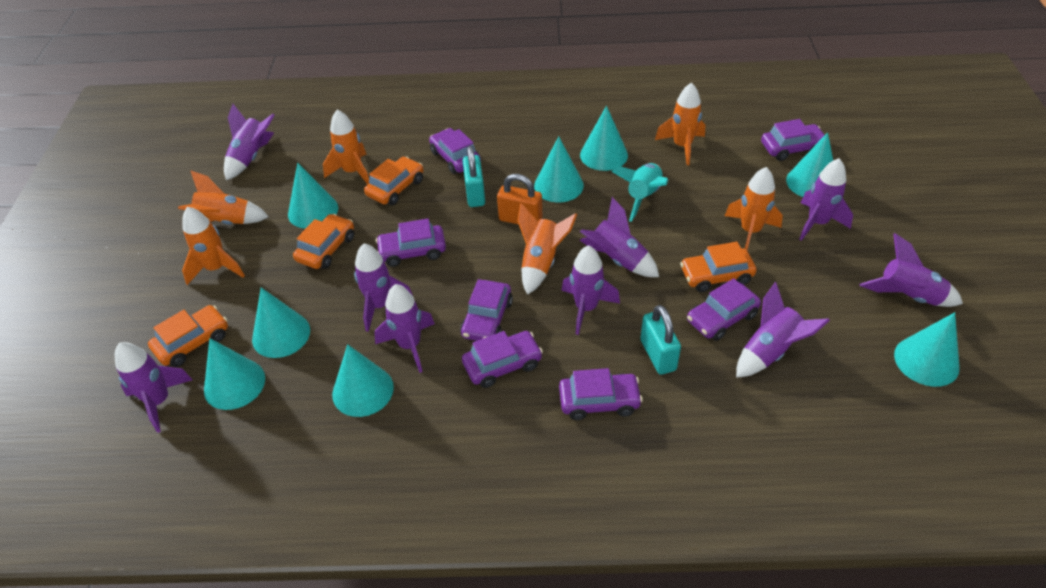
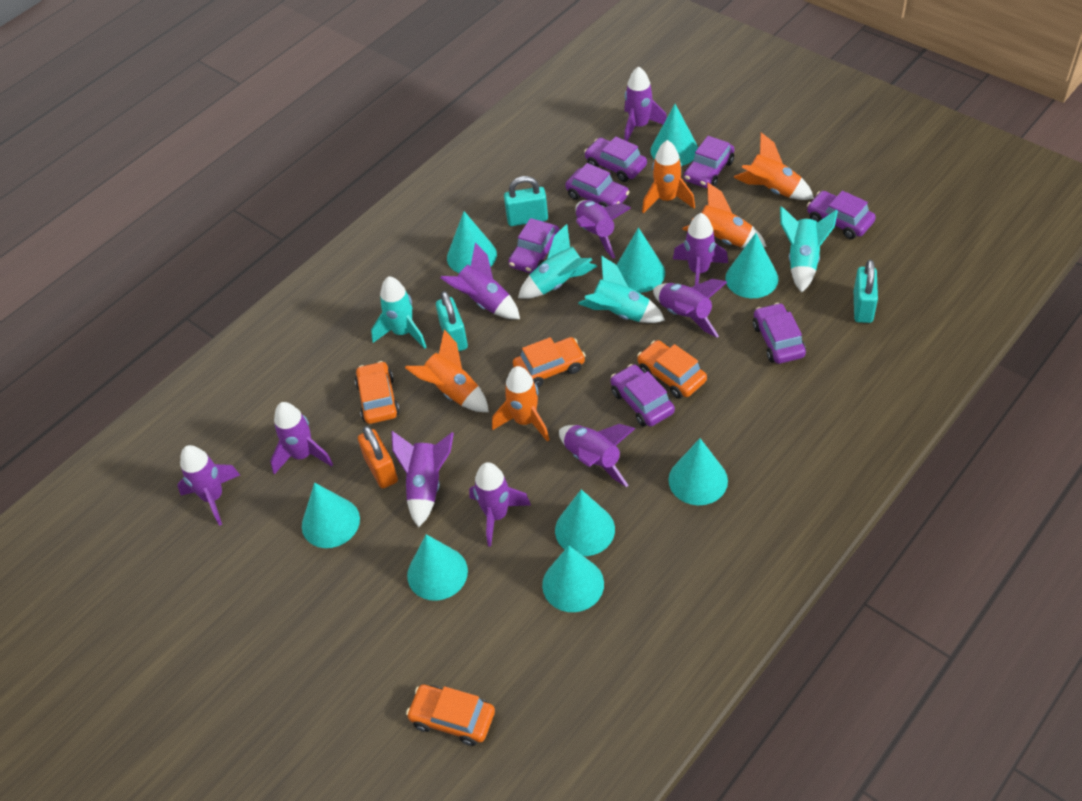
orange rocket: 6 -> 5
purple rocket: 9 -> 10
turquoise cone: 8 -> 9
turquoise padlock: 2 -> 3
turquoise rocket: 1 -> 4

